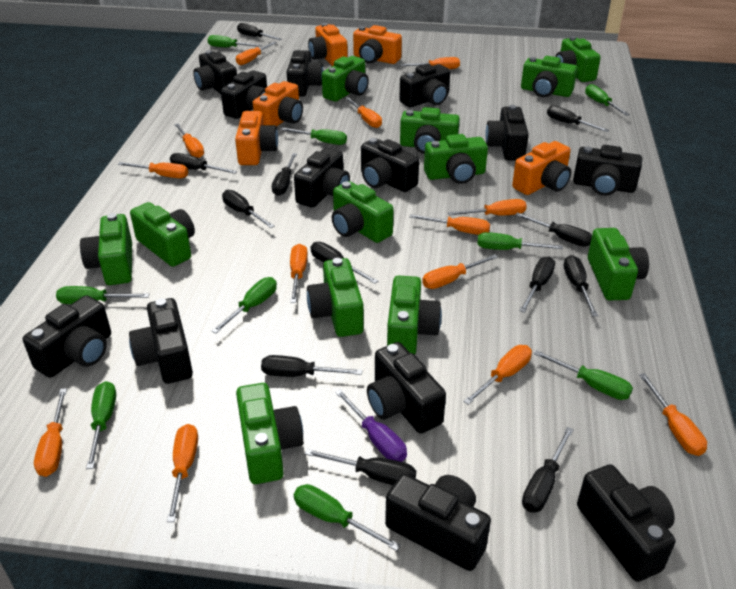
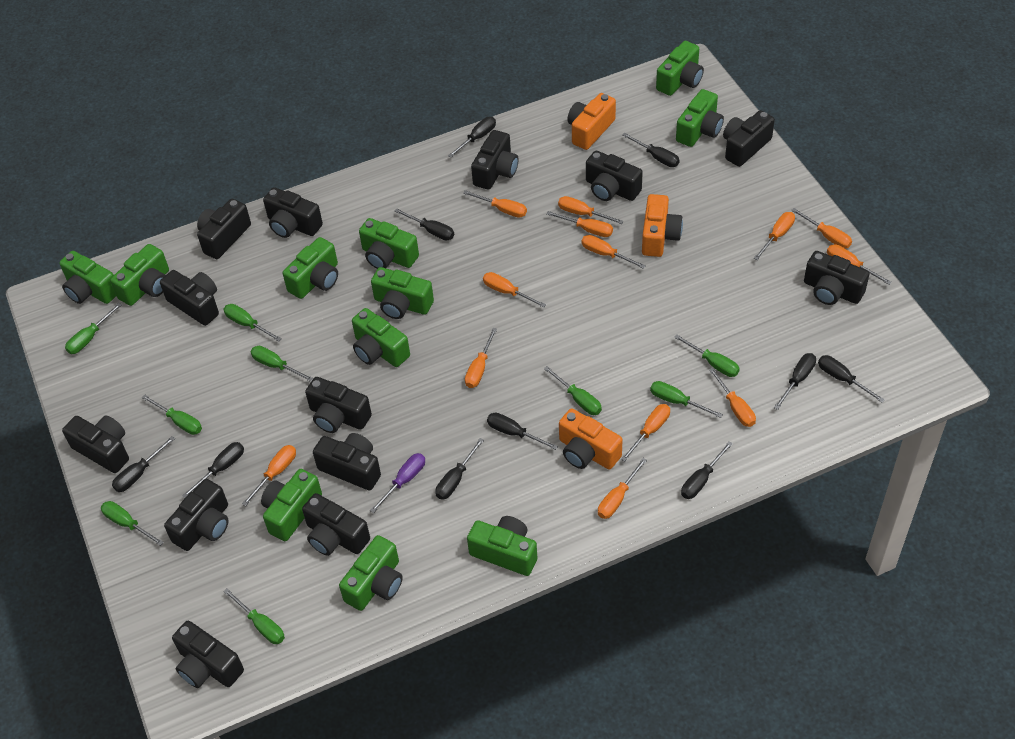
black screwdriver: 12 -> 10
green camera: 12 -> 11
orange camera: 5 -> 3

